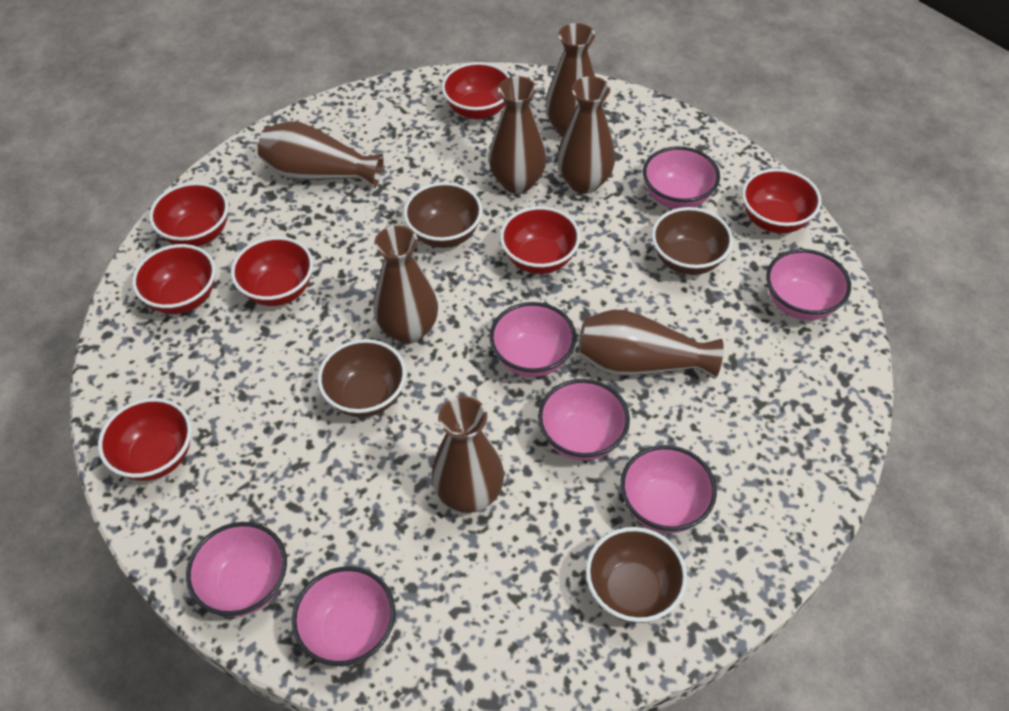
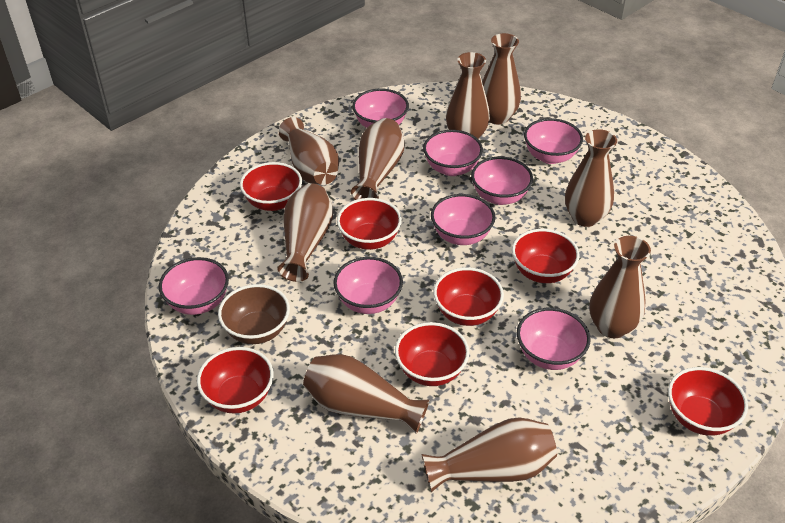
brown bowl: 4 -> 1
brown vase: 7 -> 9
pink bowl: 7 -> 8

